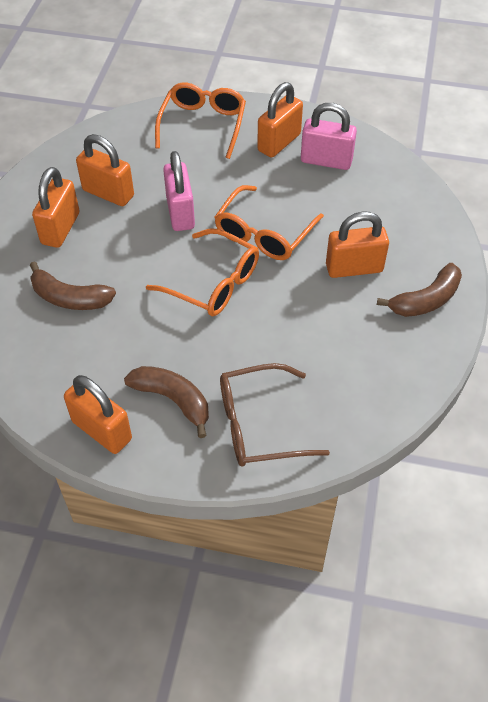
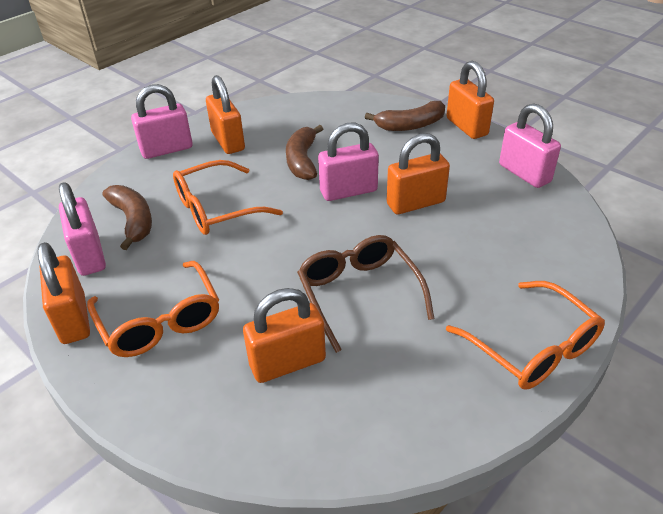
pink padlock: 2 -> 4

